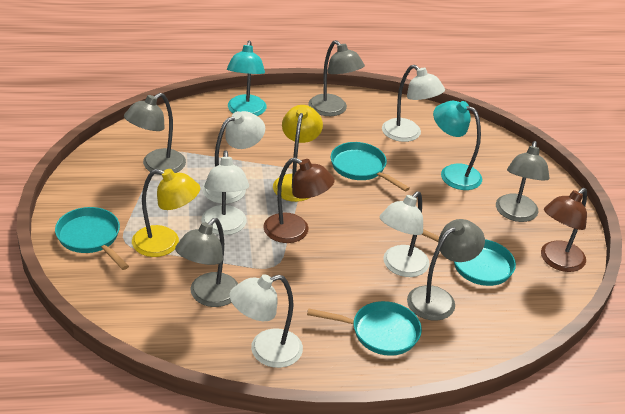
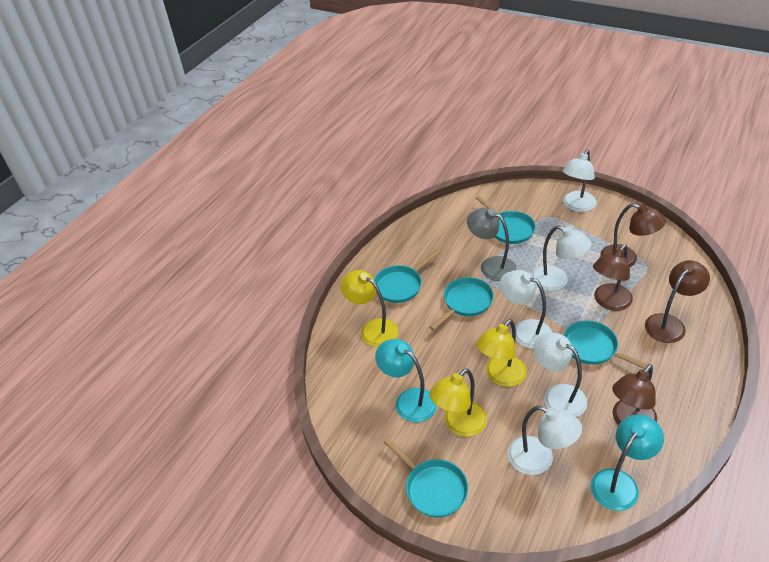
brown lamp: 2 -> 4
grey lamp: 5 -> 1
turquoise pan: 4 -> 5
yellow lamp: 2 -> 3

